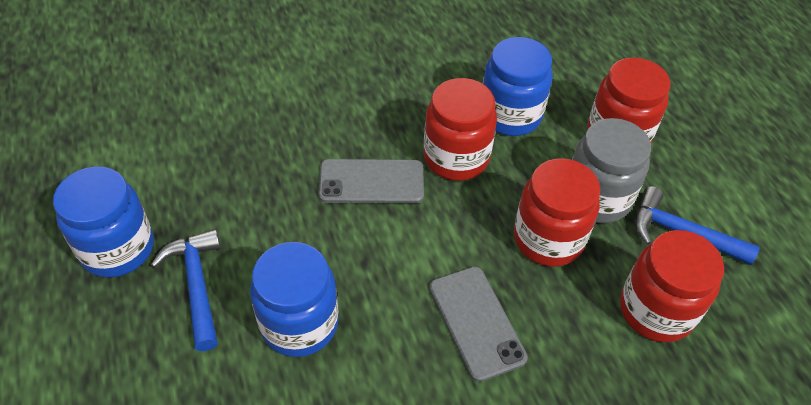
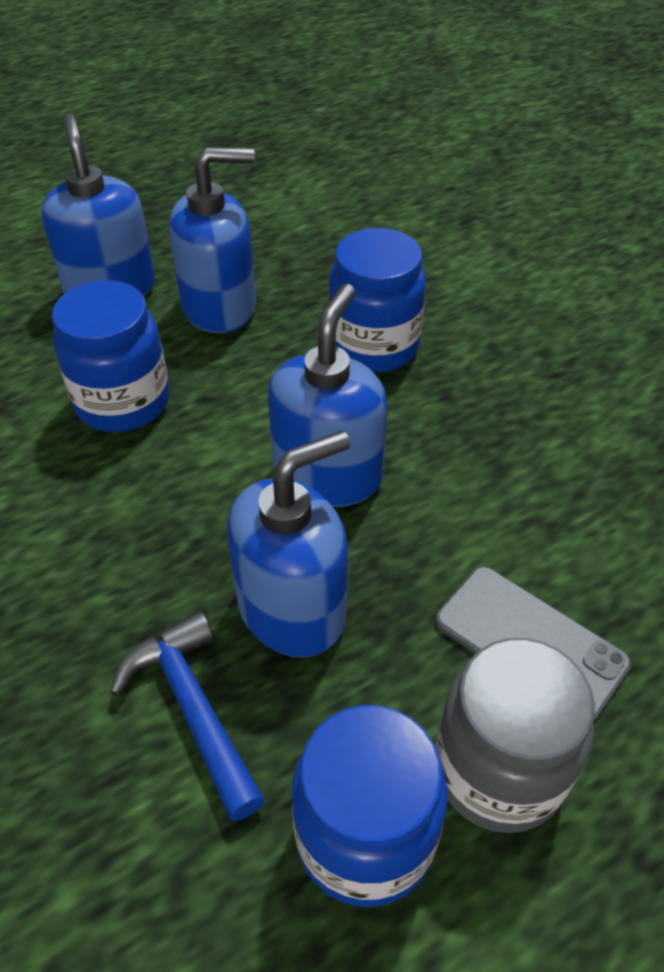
blue hammer: 2 -> 1
blue soap dispenser: 0 -> 4
grey phone: 2 -> 1
red jar: 4 -> 0

